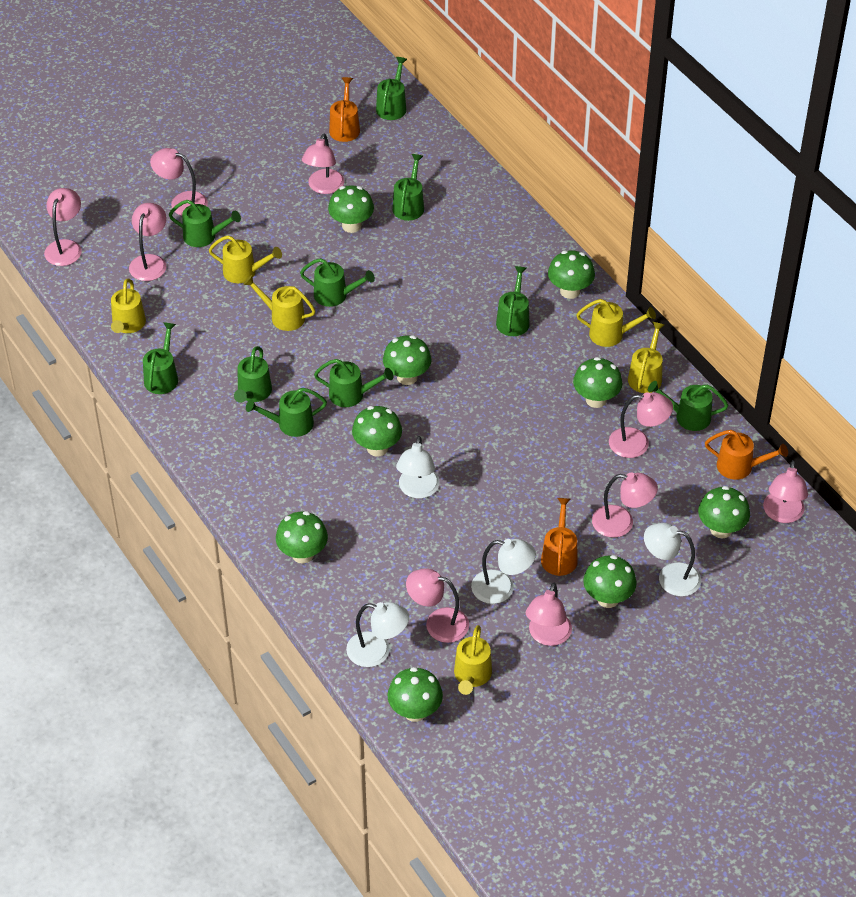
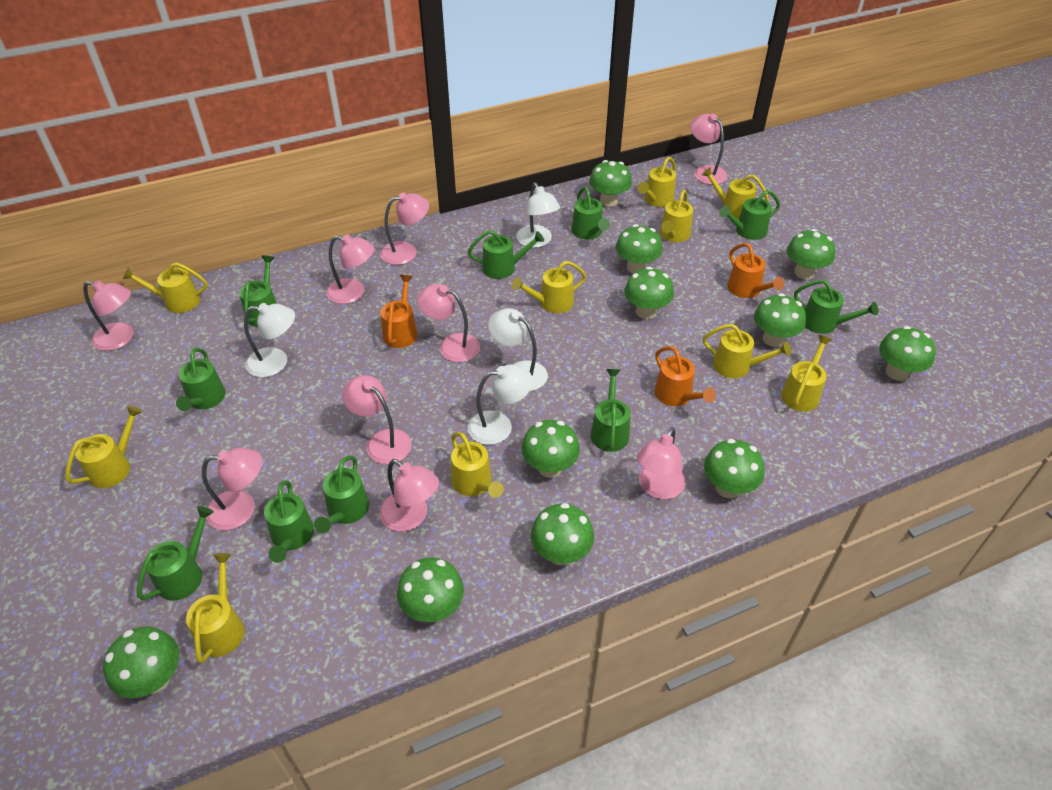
green mushroom: 9 -> 11
yellow watering can: 6 -> 10

